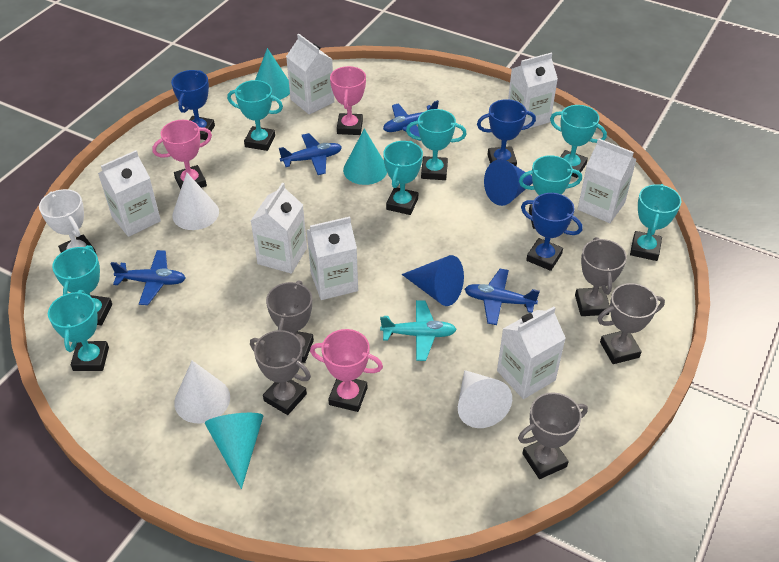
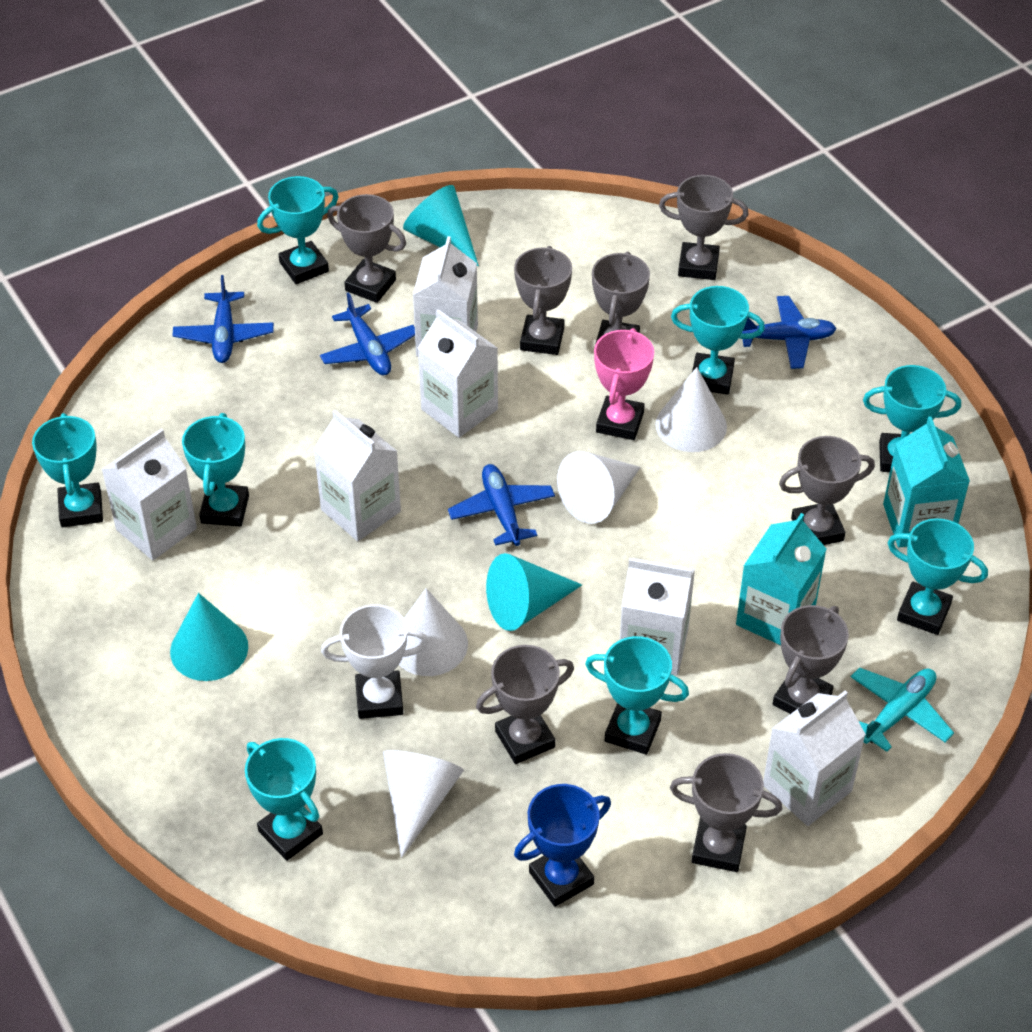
blue cone: 2 -> 0
blue trophy: 3 -> 1
grey trophy: 5 -> 8
pink trophy: 3 -> 1
turquoise carton: 0 -> 2
white carton: 7 -> 6
white cone: 3 -> 4

